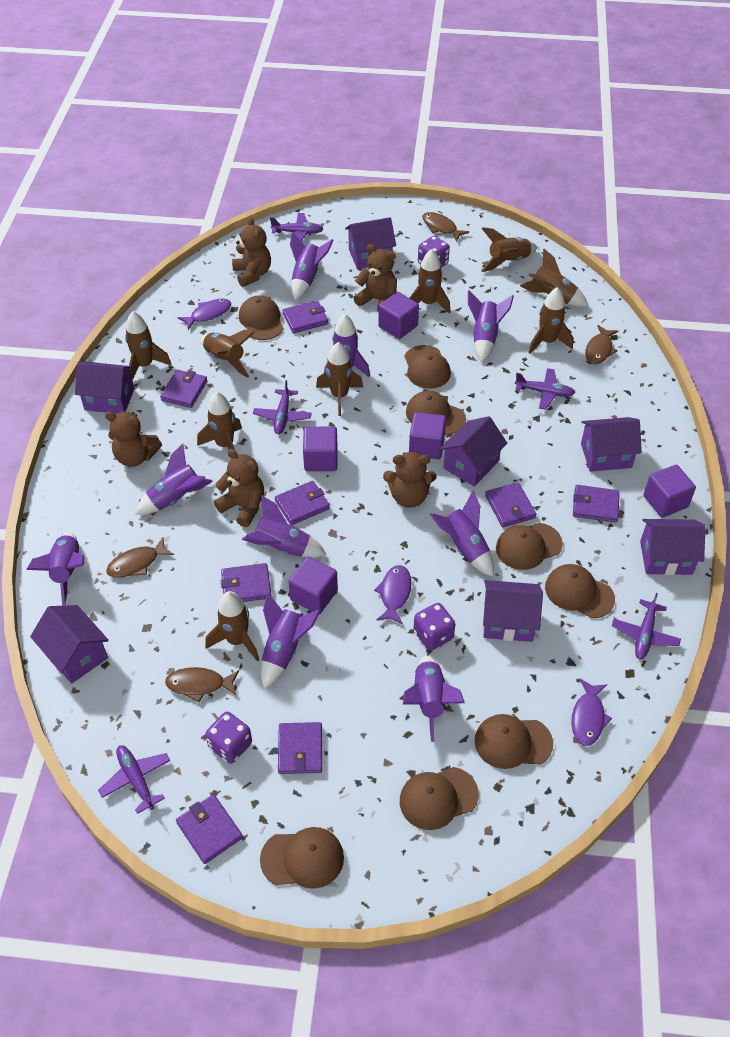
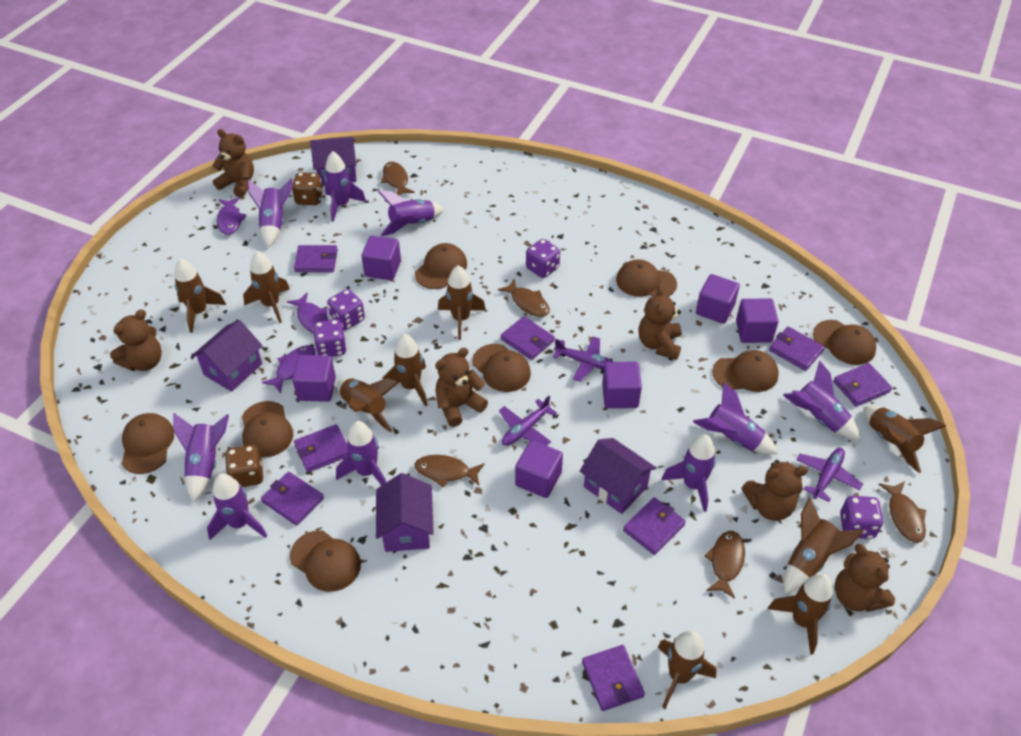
brown dice: 0 -> 2
brown fish: 4 -> 5
brown teddy bear: 5 -> 6
purple cube: 5 -> 6
purple dice: 3 -> 4
purple house: 7 -> 4
purple plane: 5 -> 3

